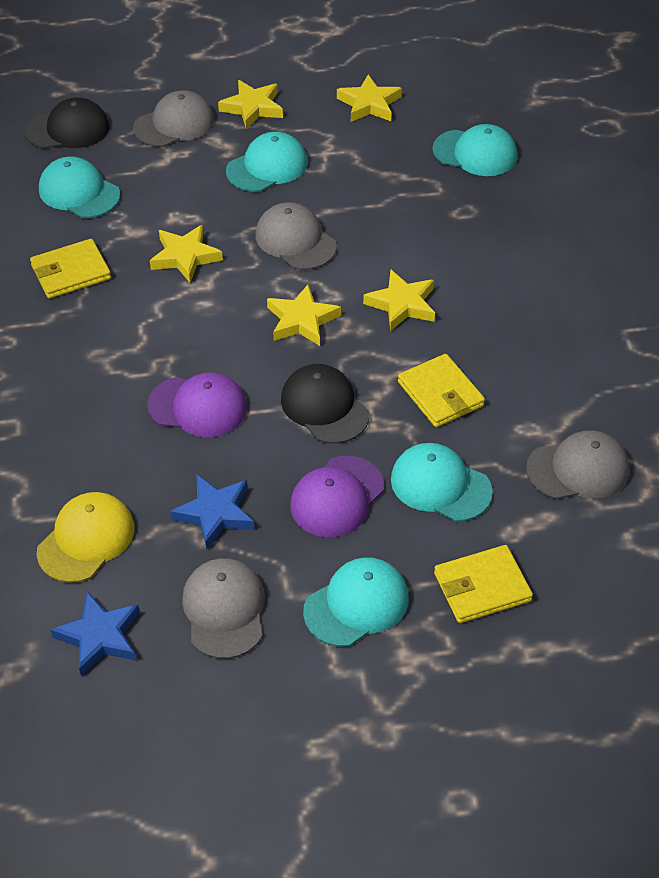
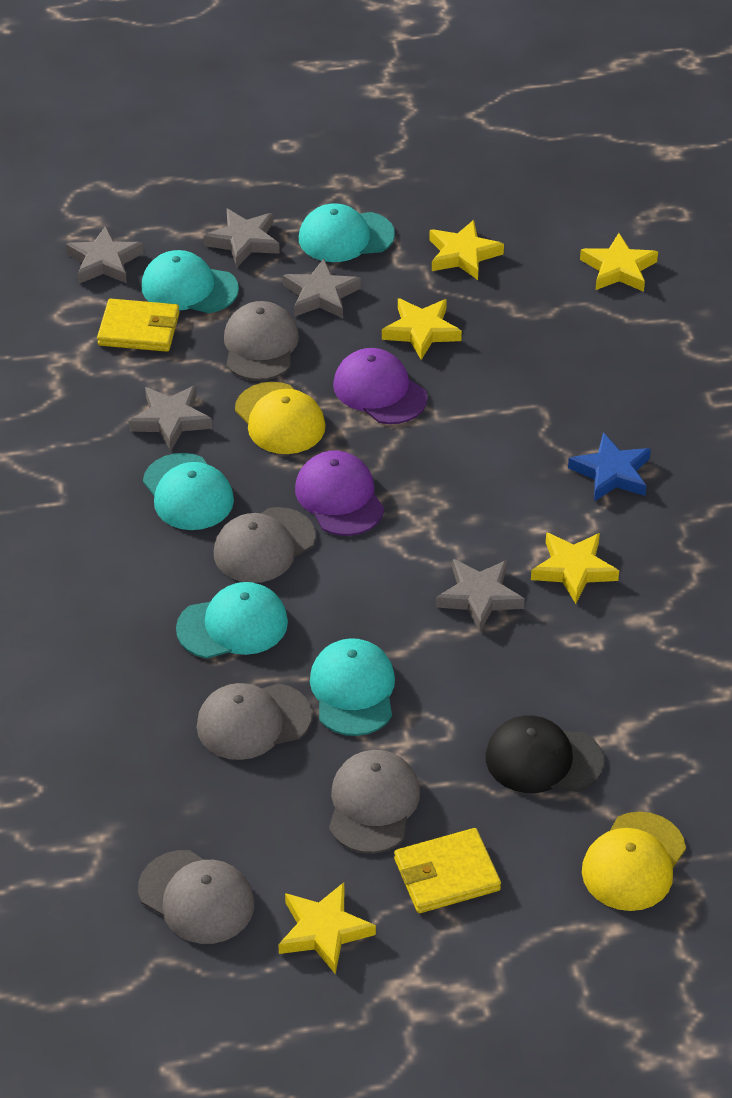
black cap: 2 -> 1
blue star: 2 -> 1
grey cap: 4 -> 5
grey star: 0 -> 5
yellow cap: 1 -> 2
yellow wallet: 3 -> 2

